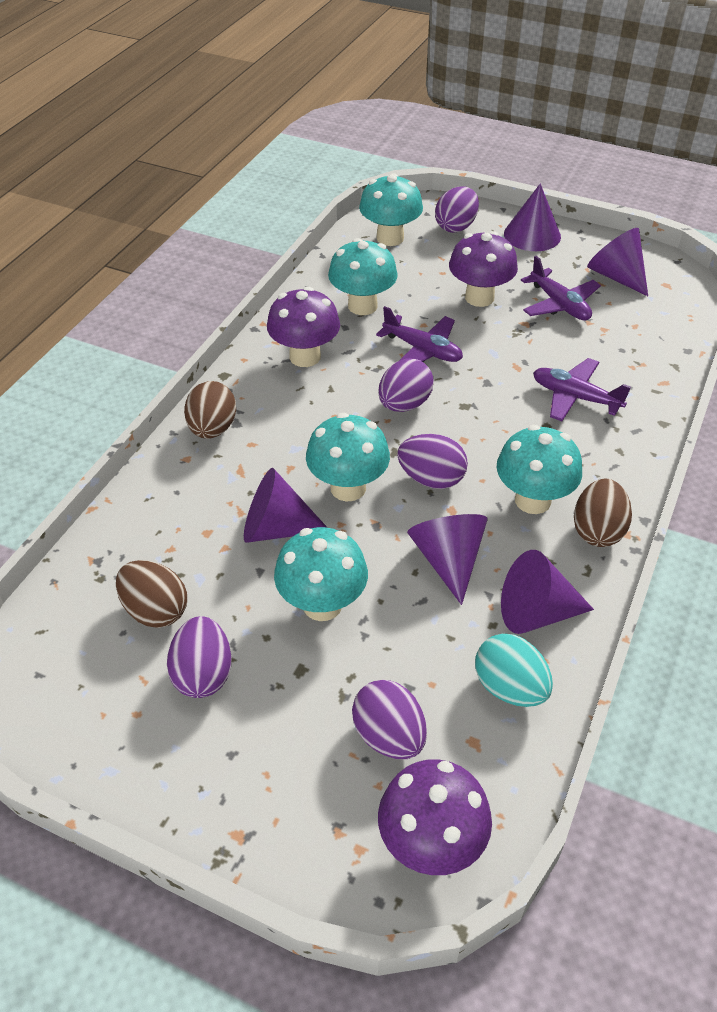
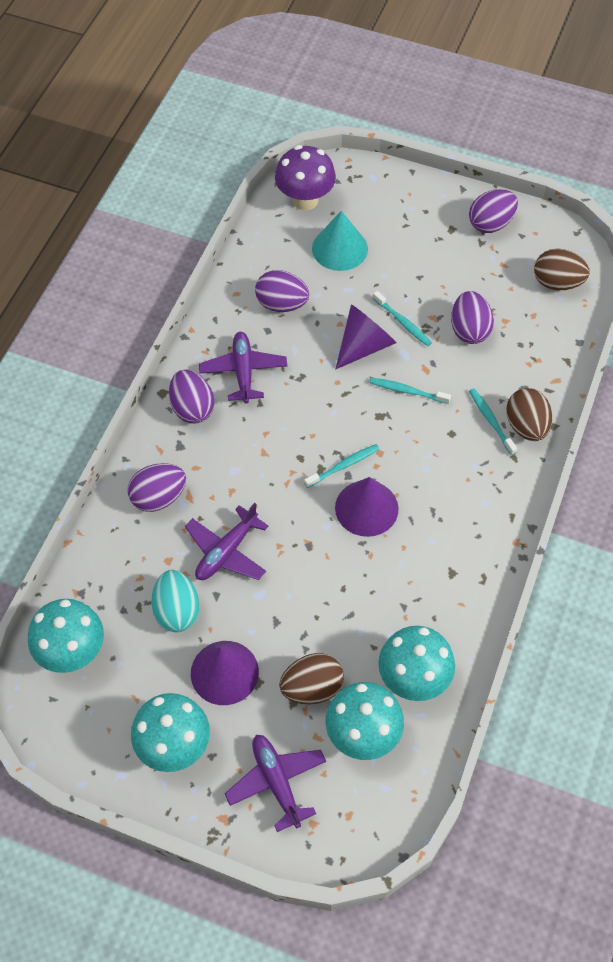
purple cone: 5 -> 3
purple mushroom: 3 -> 1
turquoise cone: 0 -> 1
turquoise mushroom: 5 -> 4
turquoise toothbrush: 0 -> 4

